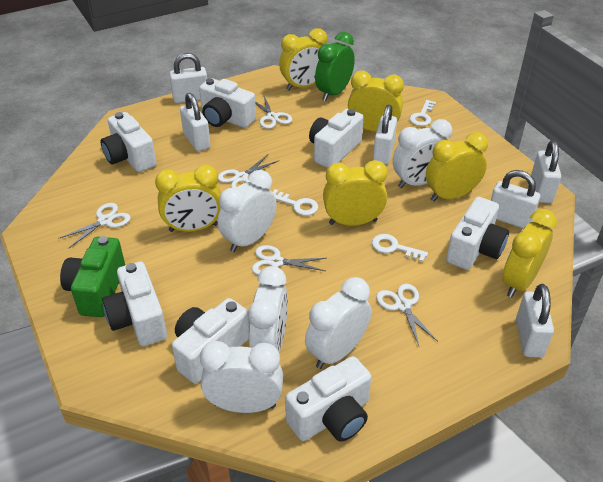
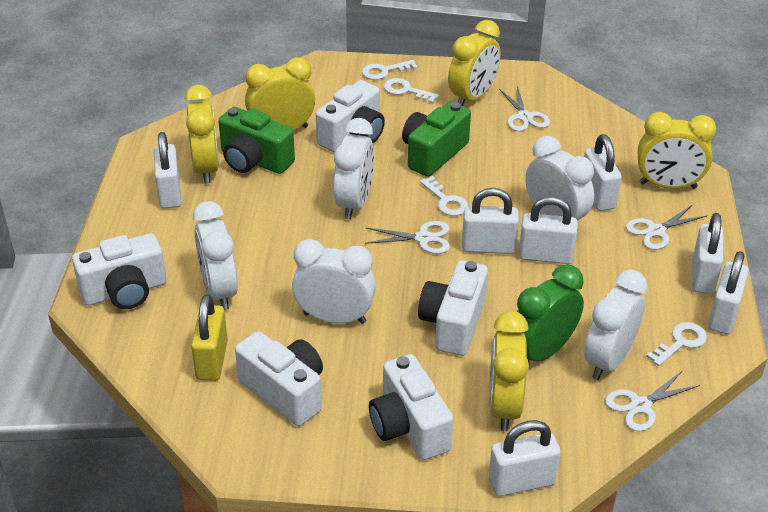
green camera: 1 -> 2
white camera: 7 -> 5
white key: 3 -> 4
white padlock: 6 -> 7
white scissors: 5 -> 4
yellow clock: 6 -> 5
yellow padlock: 0 -> 1

